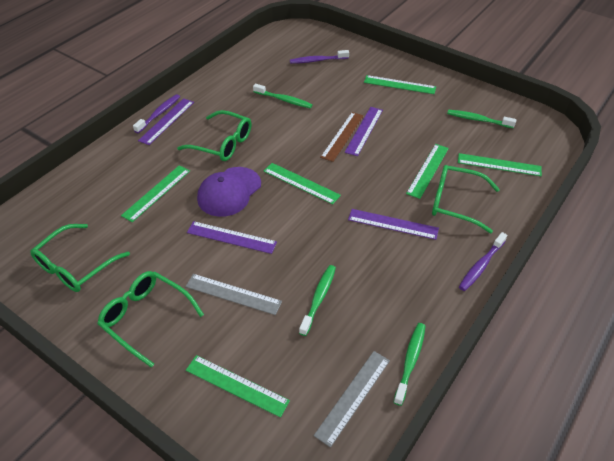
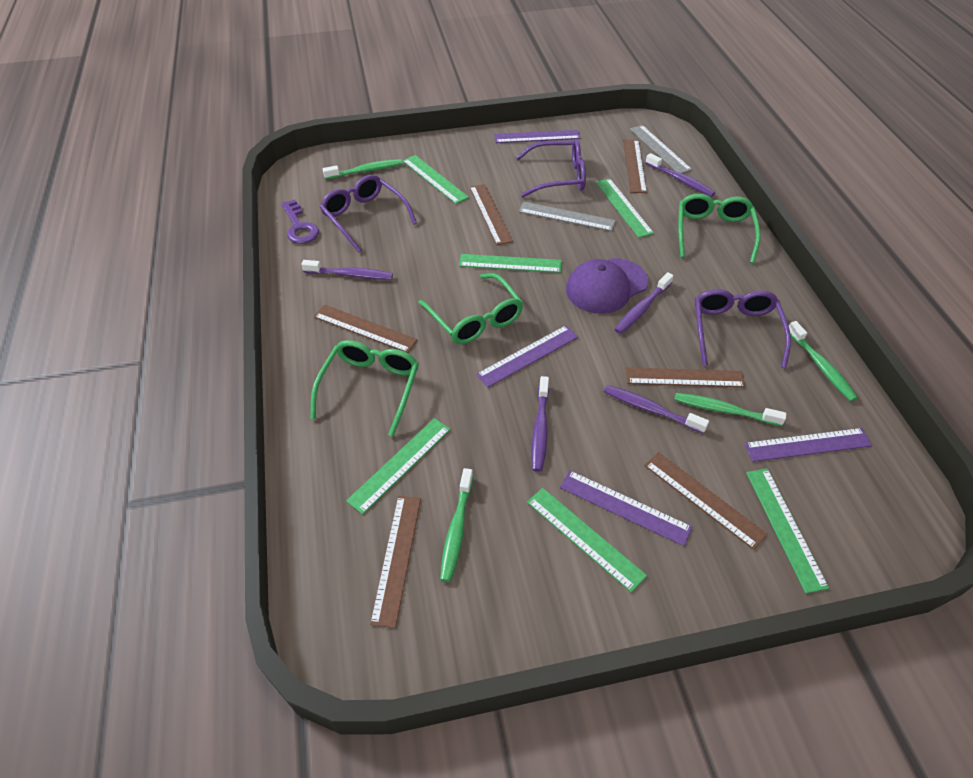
brown ruler: 1 -> 6
green glasses: 4 -> 3
purple glasses: 0 -> 3
purple key: 0 -> 1
purple toothbrush: 3 -> 5

